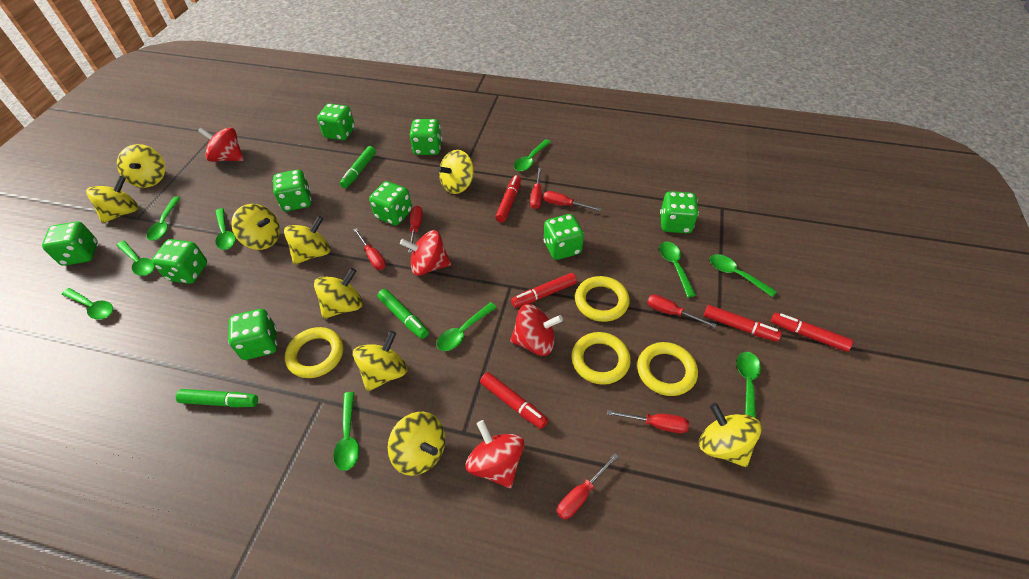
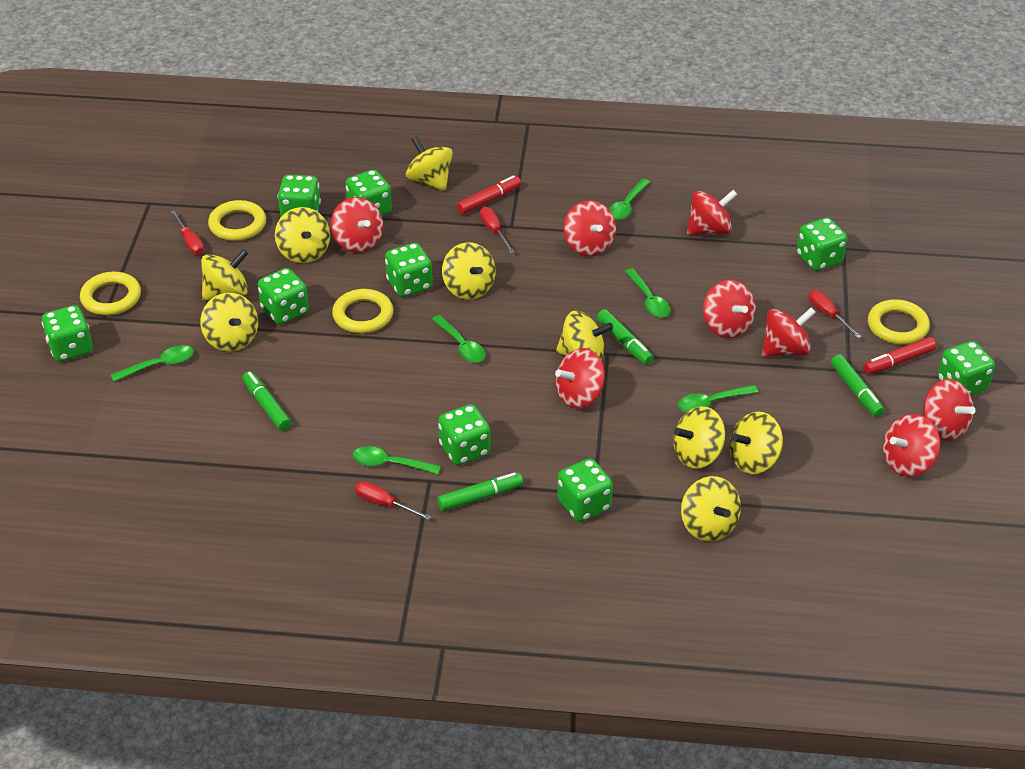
green marker: 3 -> 4
green spoon: 10 -> 6
red marker: 5 -> 2
red screwdriver: 7 -> 4
red spinning top: 4 -> 8

